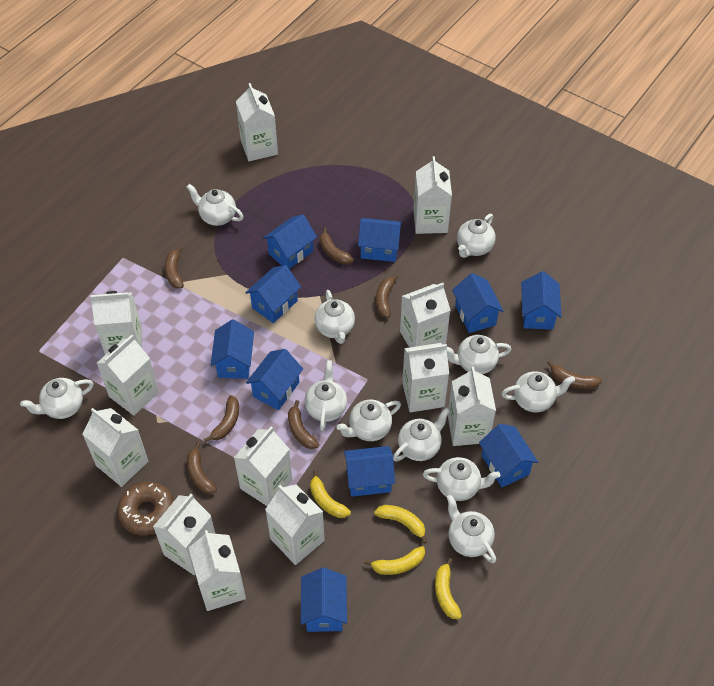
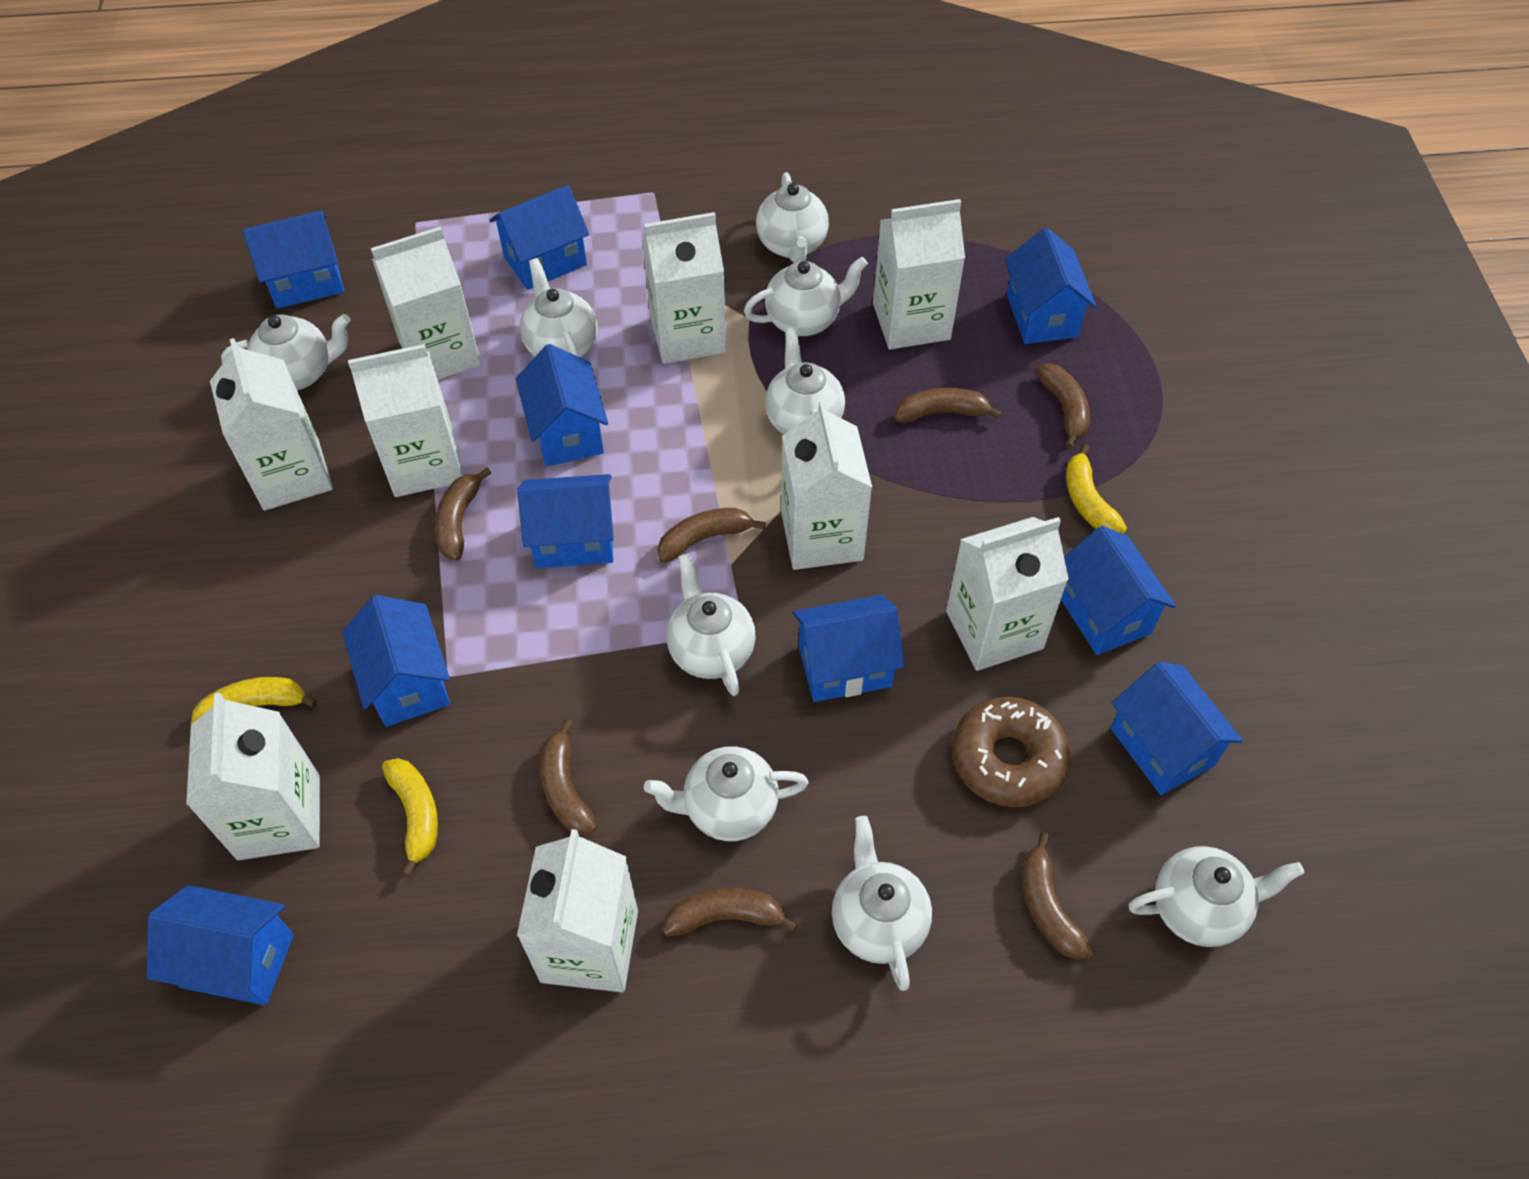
white carton: 12 -> 9
white teapot: 11 -> 9
yellow banana: 4 -> 3

